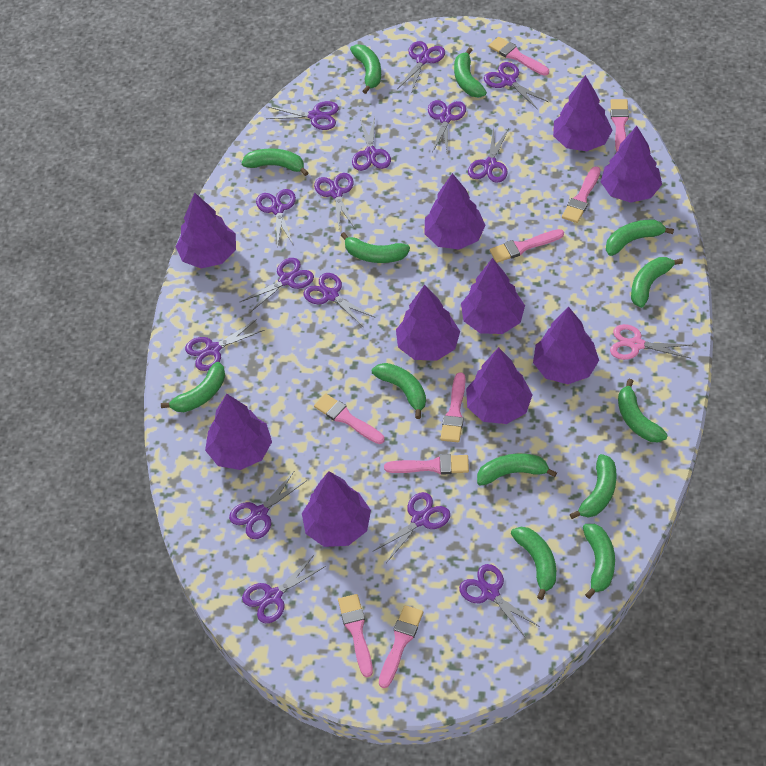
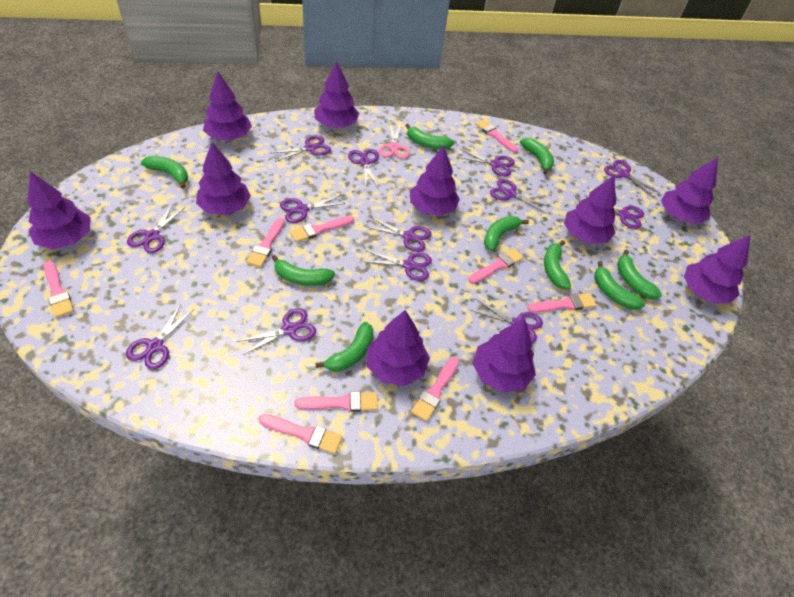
green banana: 13 -> 9
purple scissors: 15 -> 13

